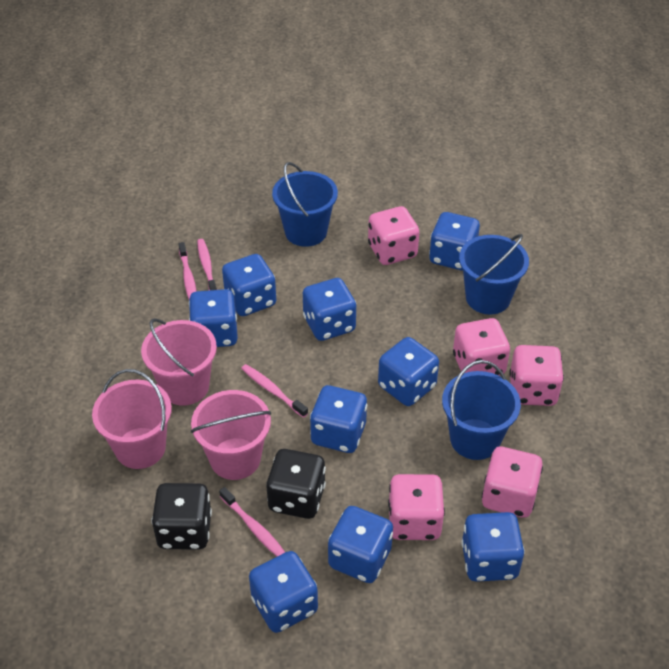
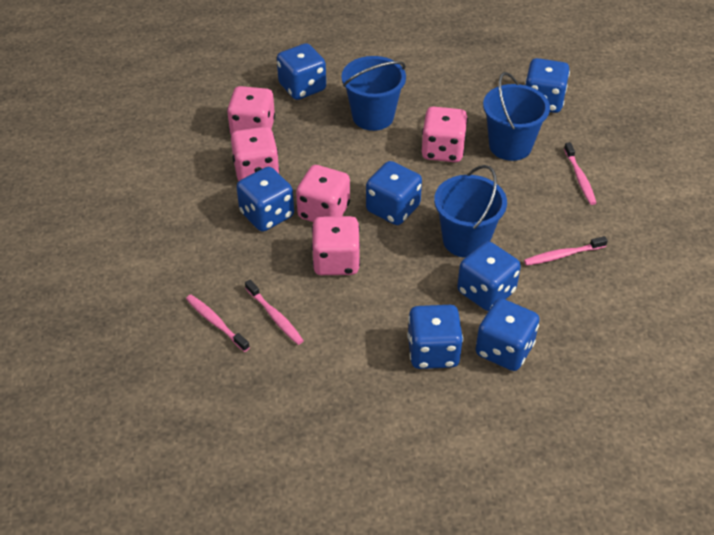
black dice: 2 -> 0
blue dice: 9 -> 7
pink bucket: 3 -> 0

